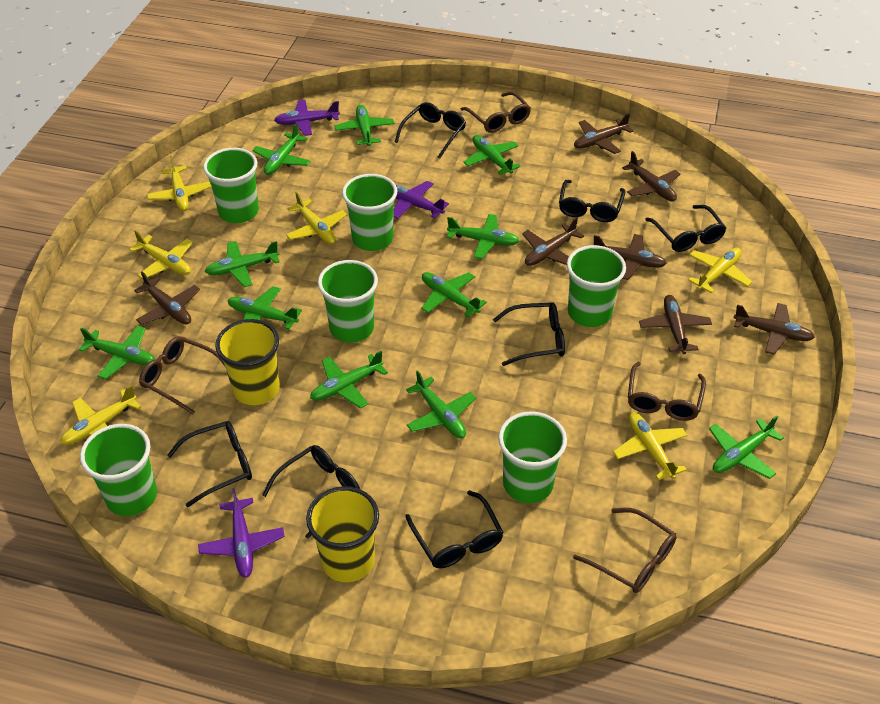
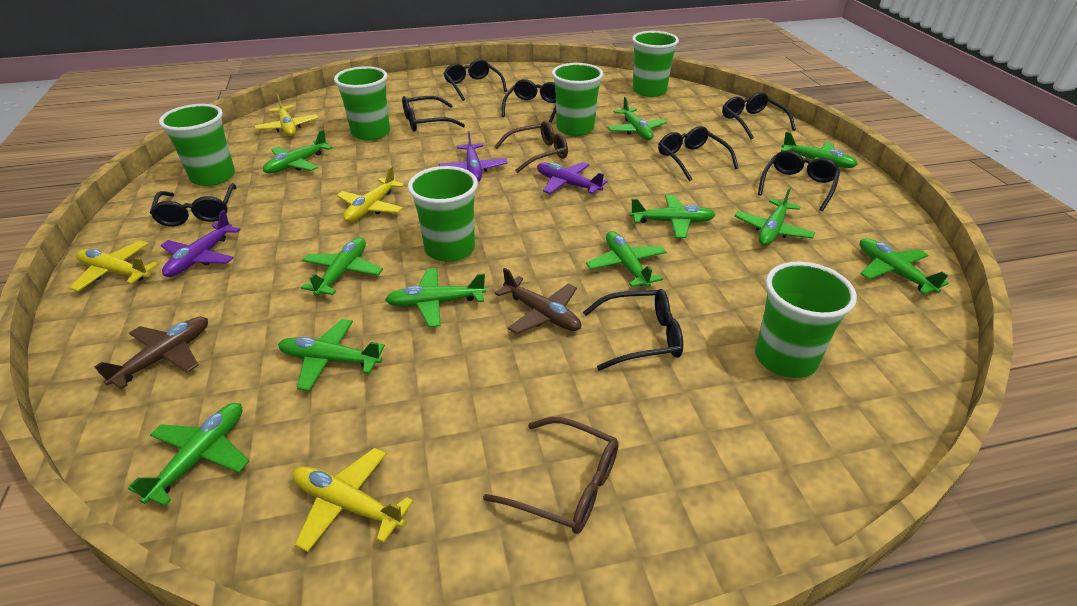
black glasses: 7 -> 8
brown glasses: 4 -> 2
brown plane: 7 -> 2
yellow cup: 2 -> 0
yellow plane: 6 -> 4

